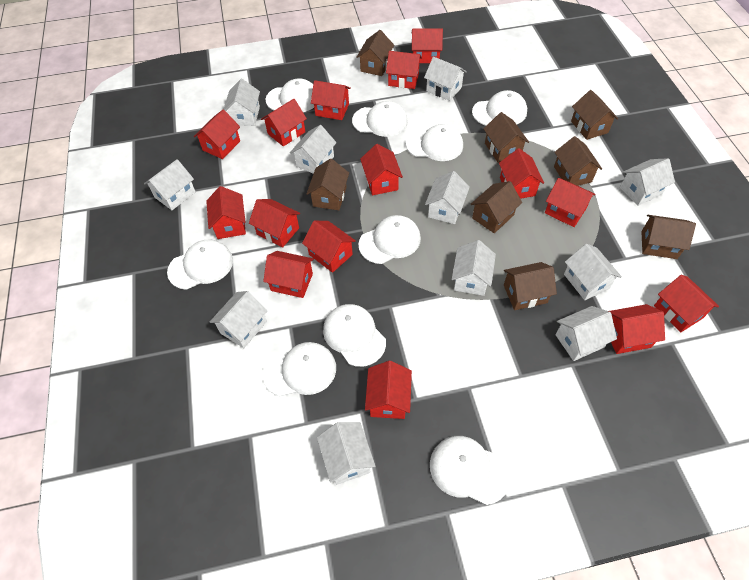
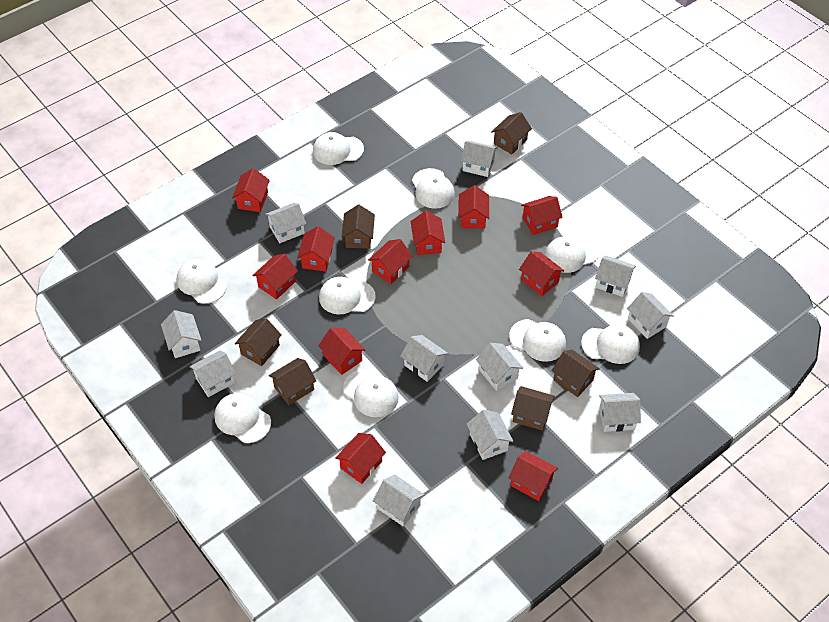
brown house: 8 -> 6
red house: 15 -> 11

